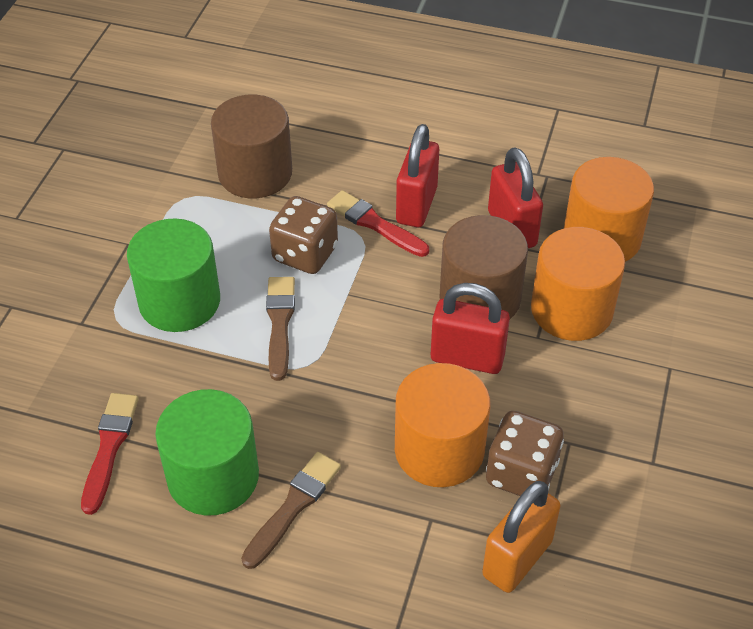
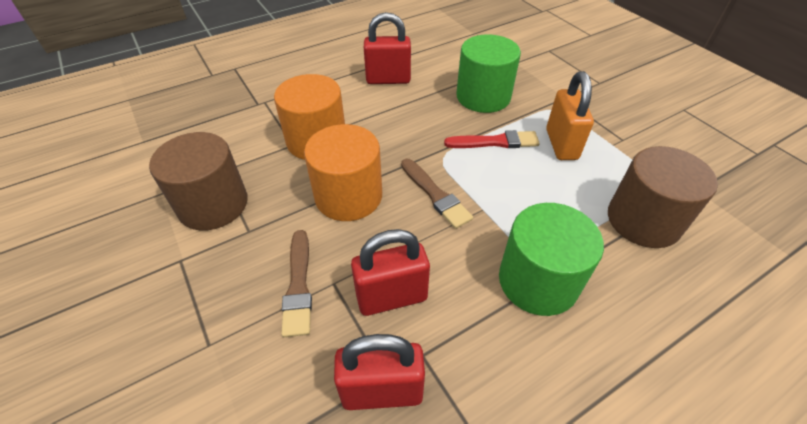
brown dice: 2 -> 0
orange cylinder: 3 -> 2
red brush: 2 -> 1

